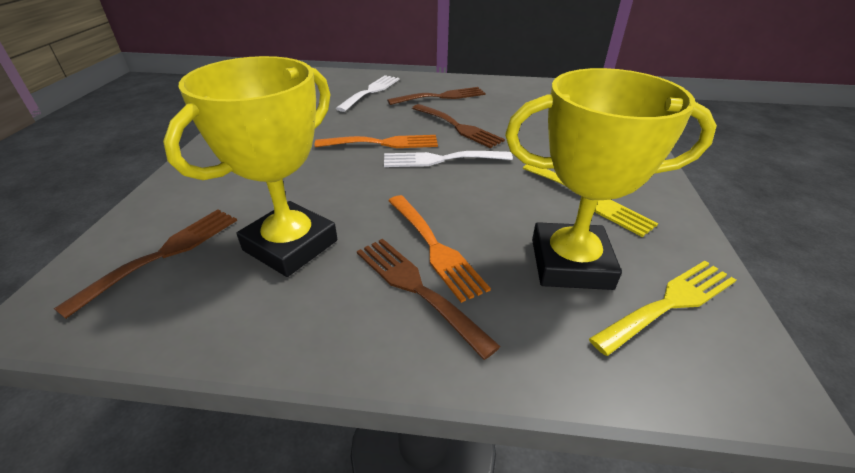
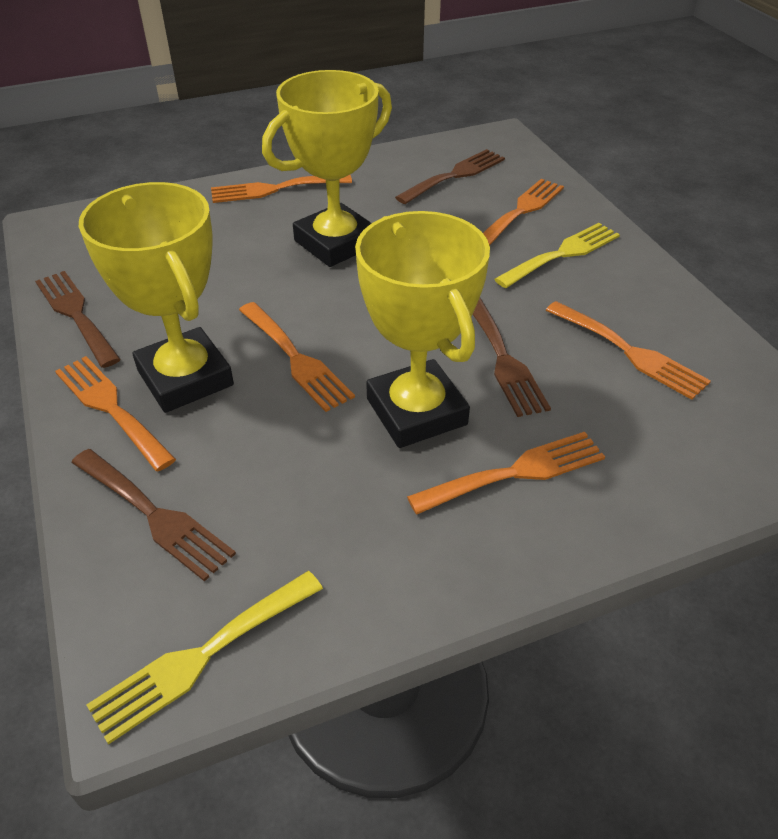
orange fork: 2 -> 6
white fork: 2 -> 0
yellow trophy: 2 -> 3

